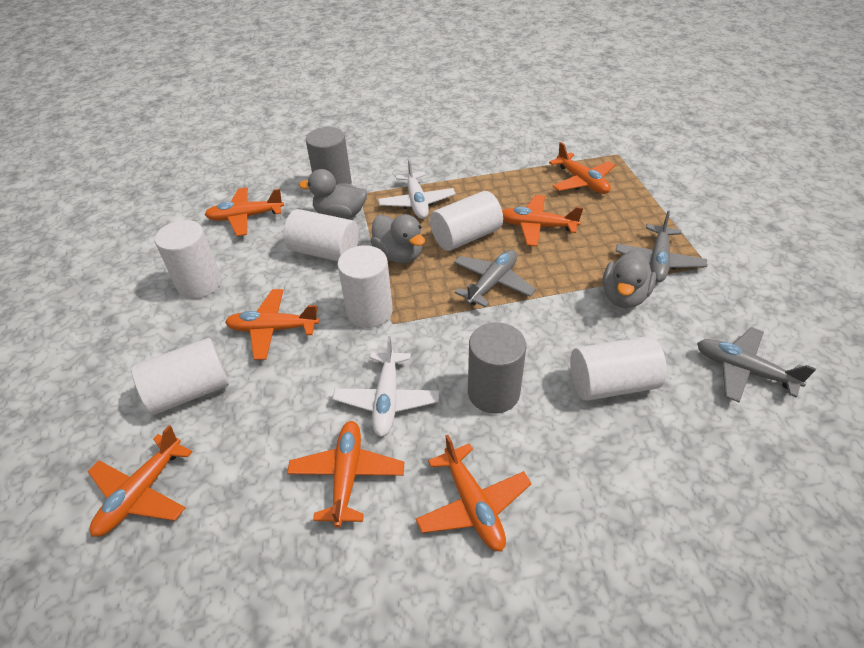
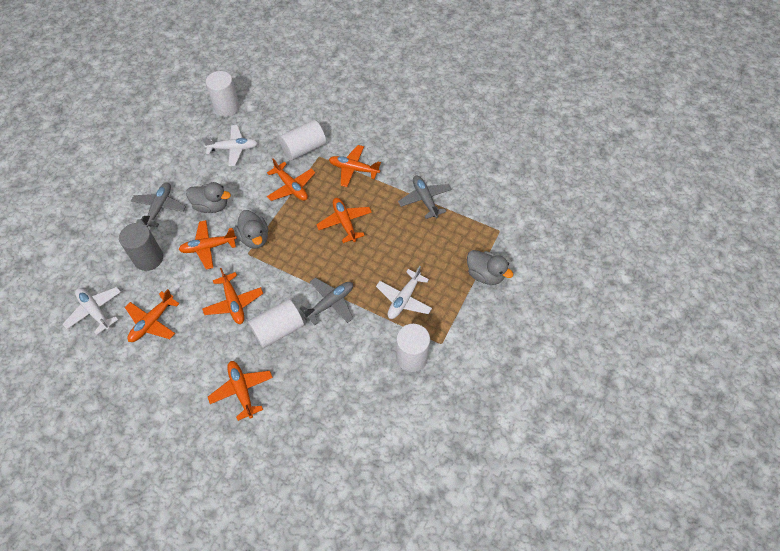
grey cylinder: 2 -> 1
white cylinder: 6 -> 4
white plane: 2 -> 3

